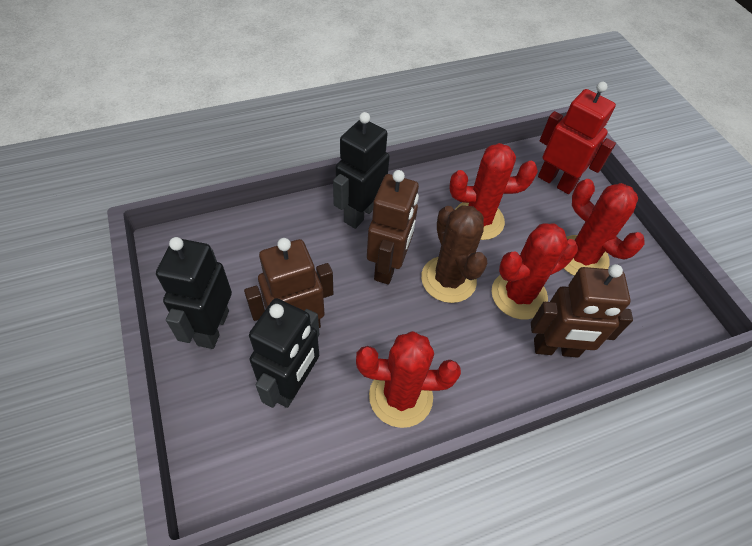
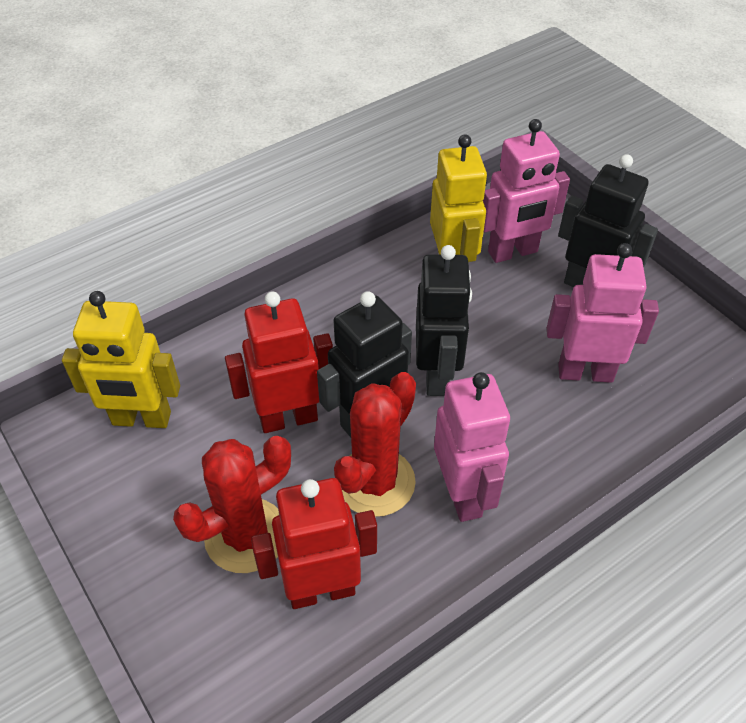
brown cactus: 1 -> 0
brown robot: 3 -> 0
pink robot: 0 -> 3
red cactus: 4 -> 2
red robot: 1 -> 2
yellow robot: 0 -> 2

